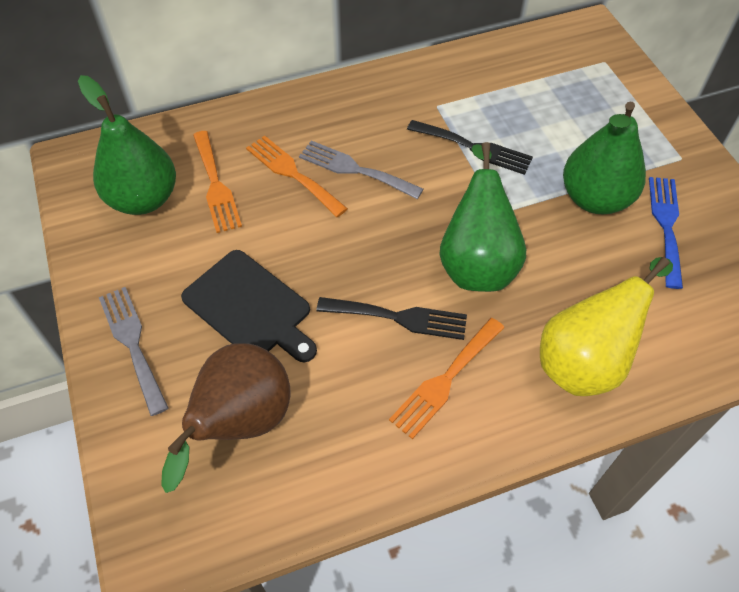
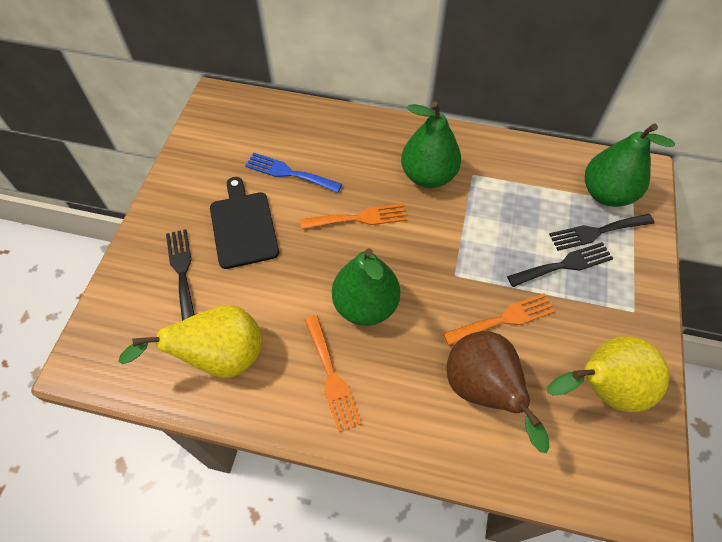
black fork: 2 -> 3
grey fork: 2 -> 0
yellow pear: 1 -> 2

